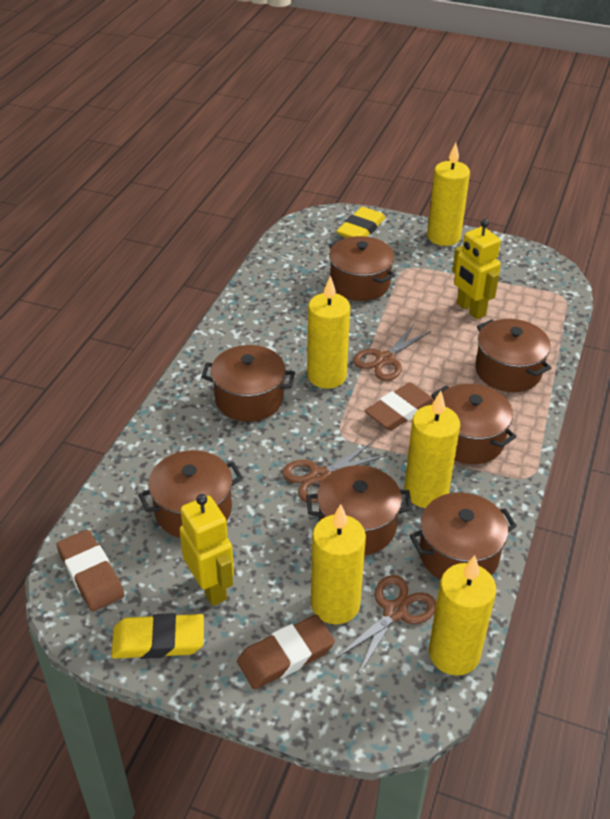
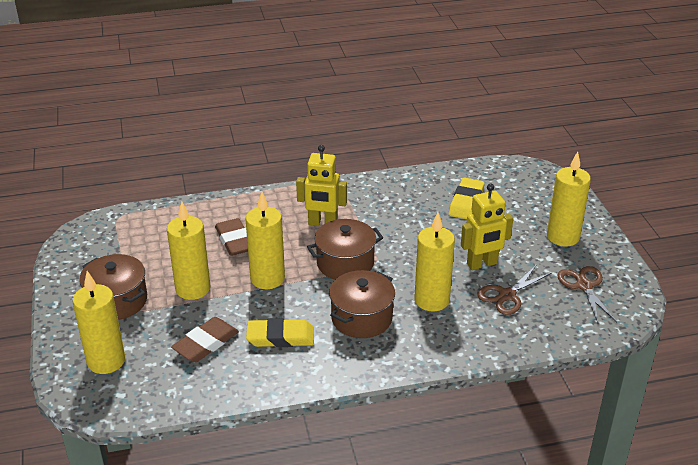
brown eraser: 3 -> 2
brown pot: 7 -> 3
brown scissors: 3 -> 2

